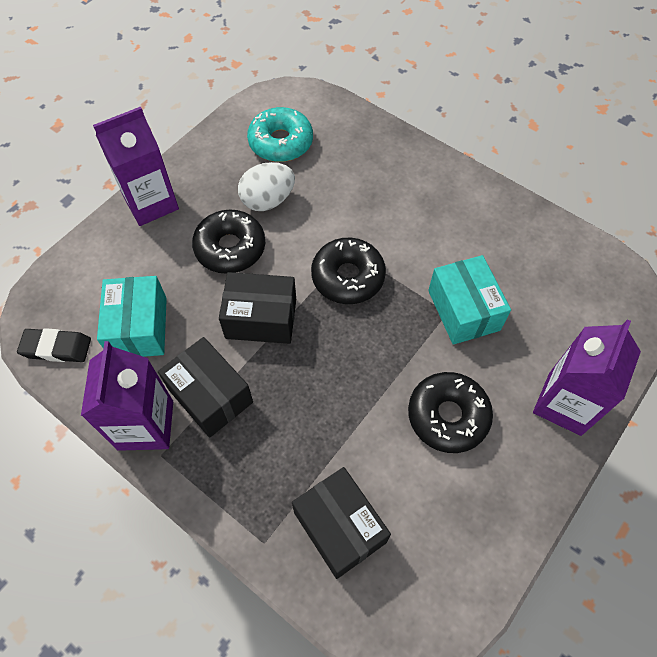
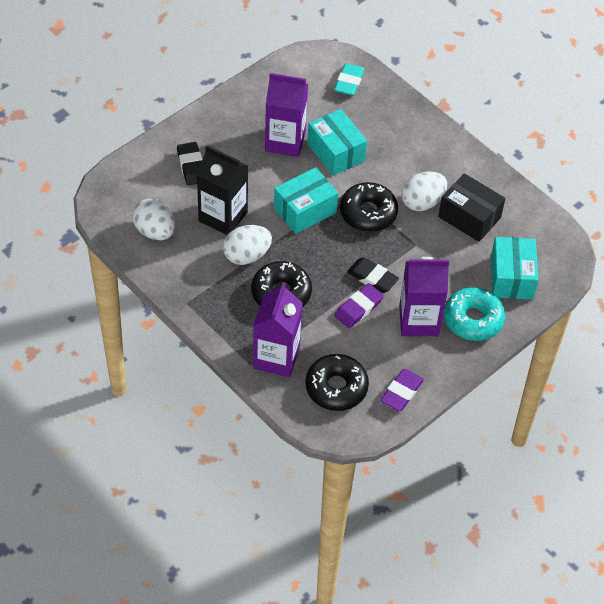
black box: 3 -> 1
black carton: 0 -> 1
black eraser: 1 -> 2
purple eraser: 0 -> 2
turquoise box: 2 -> 3
turquoise eraser: 0 -> 1
white egg: 1 -> 3

